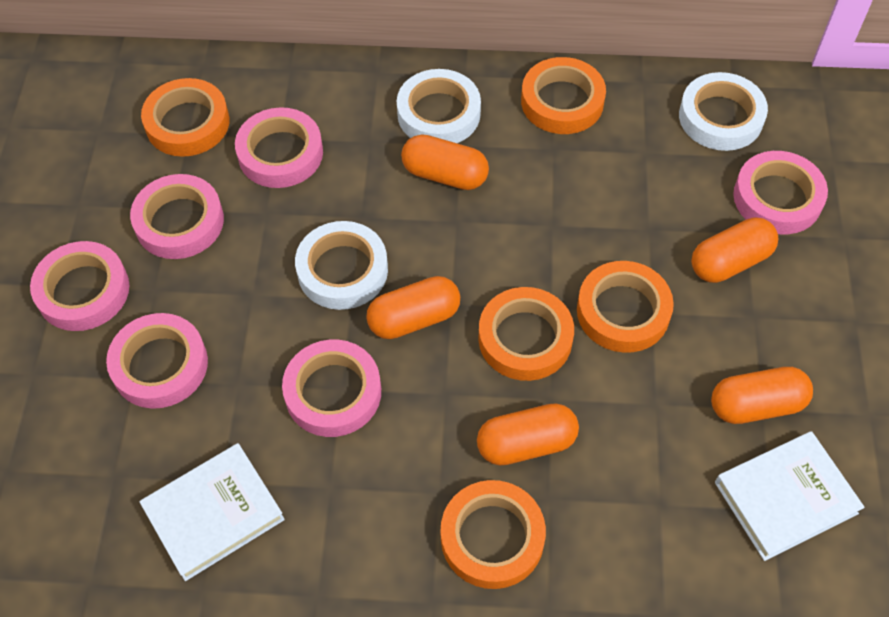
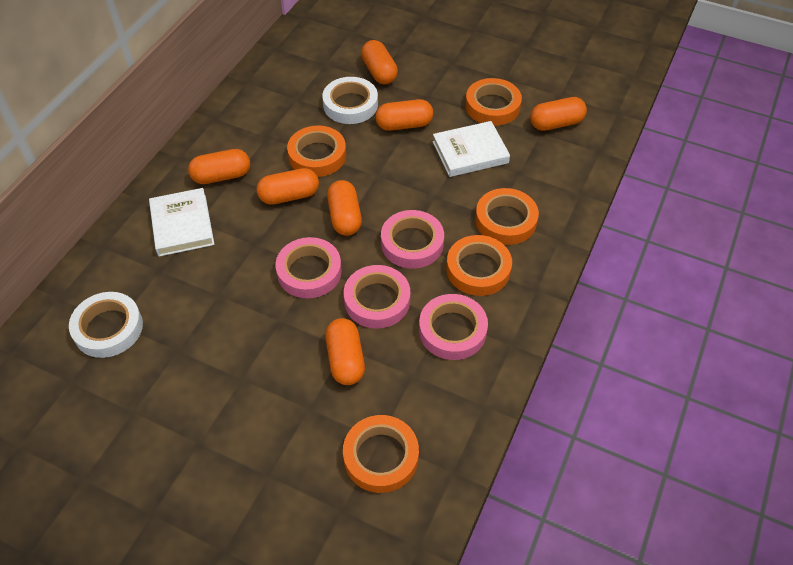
orange capsule: 5 -> 7
pink tape: 6 -> 4
white tape: 3 -> 2

